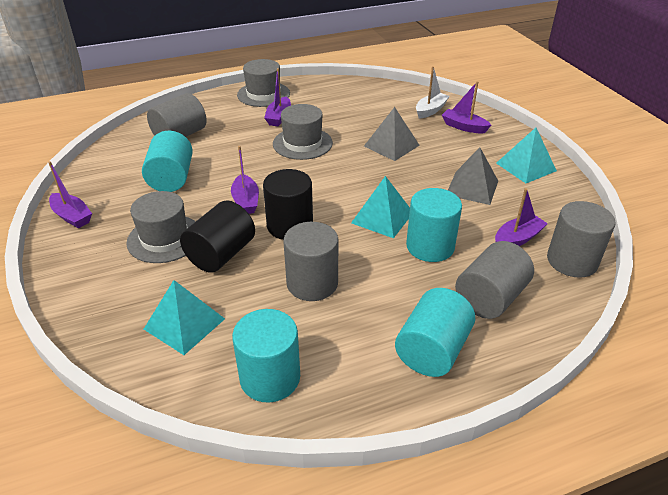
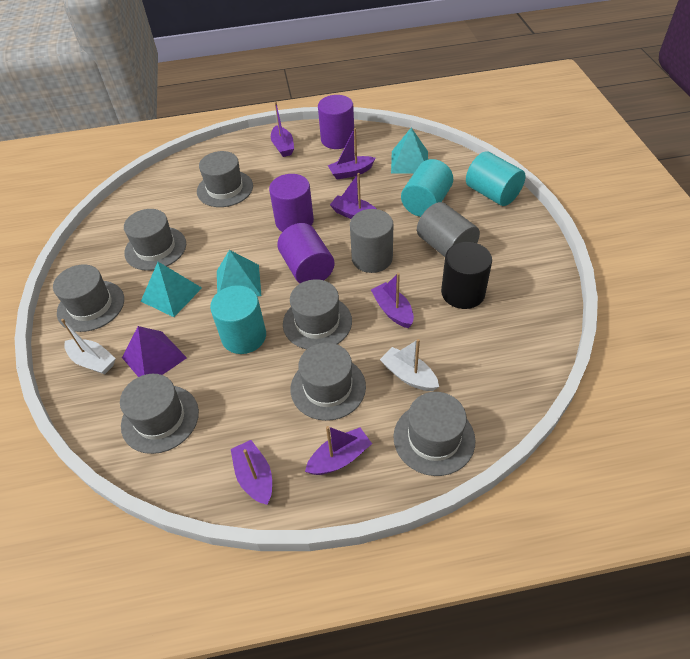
black cylinder: 2 -> 1
grey cylinder: 4 -> 2
grey hat: 3 -> 7
grey pyramid: 2 -> 0
purple boat: 5 -> 6
purple cylinder: 0 -> 3
purple pyramid: 0 -> 1
turquoise cylinder: 4 -> 3
white boat: 1 -> 2

